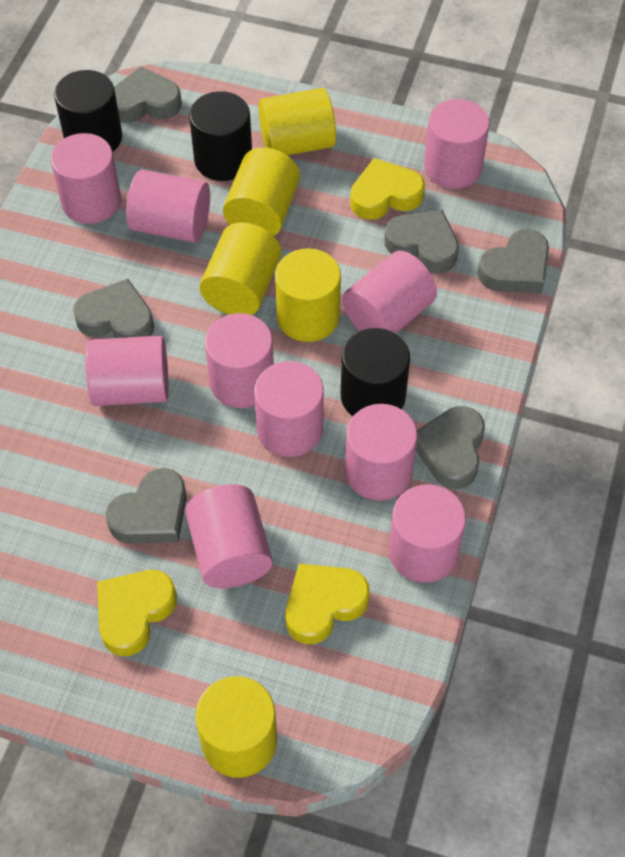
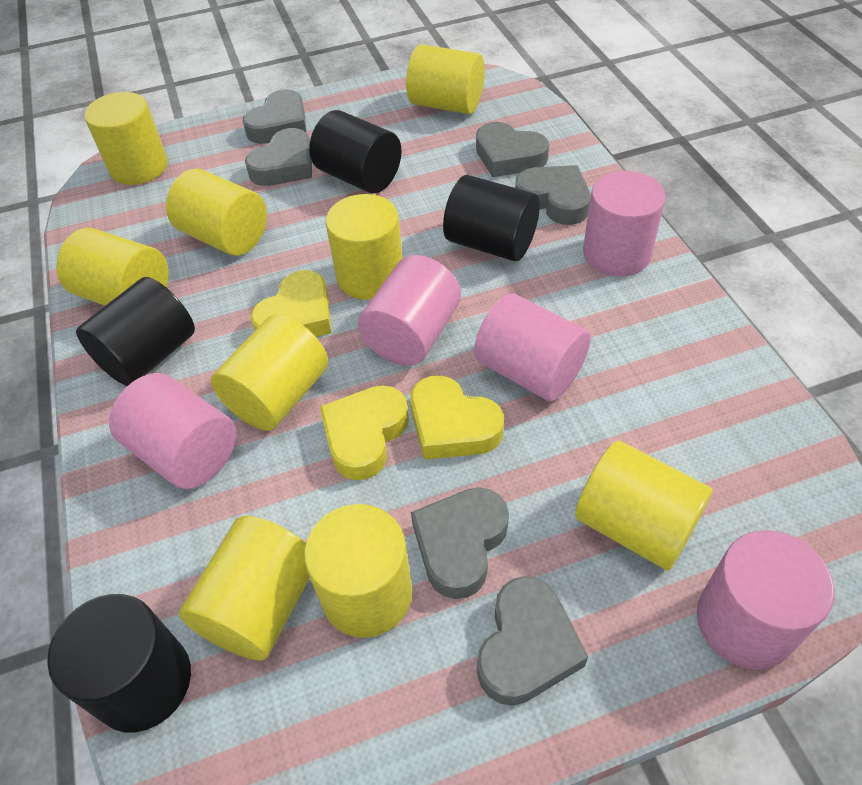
black cylinder: 3 -> 4
pink cylinder: 10 -> 5
yellow cylinder: 5 -> 9

